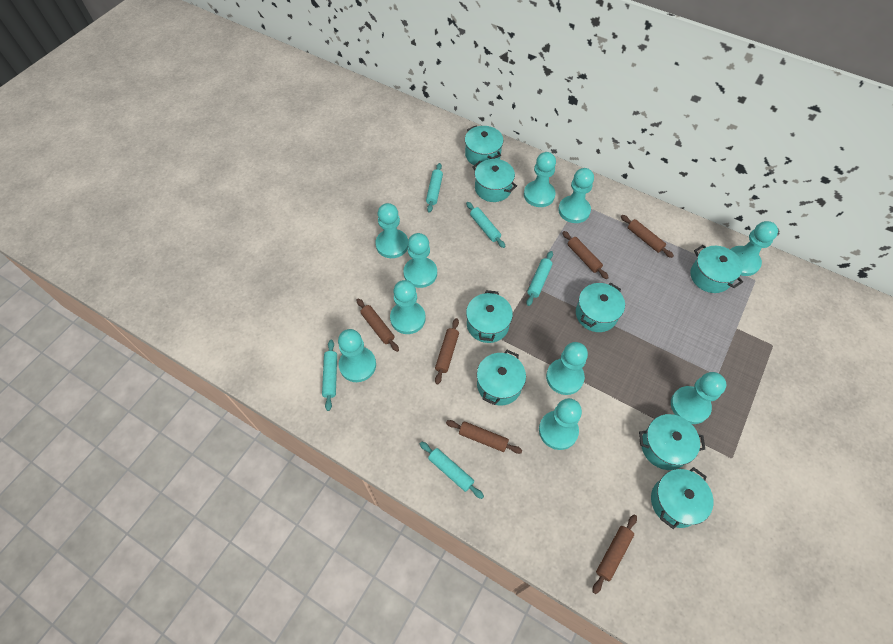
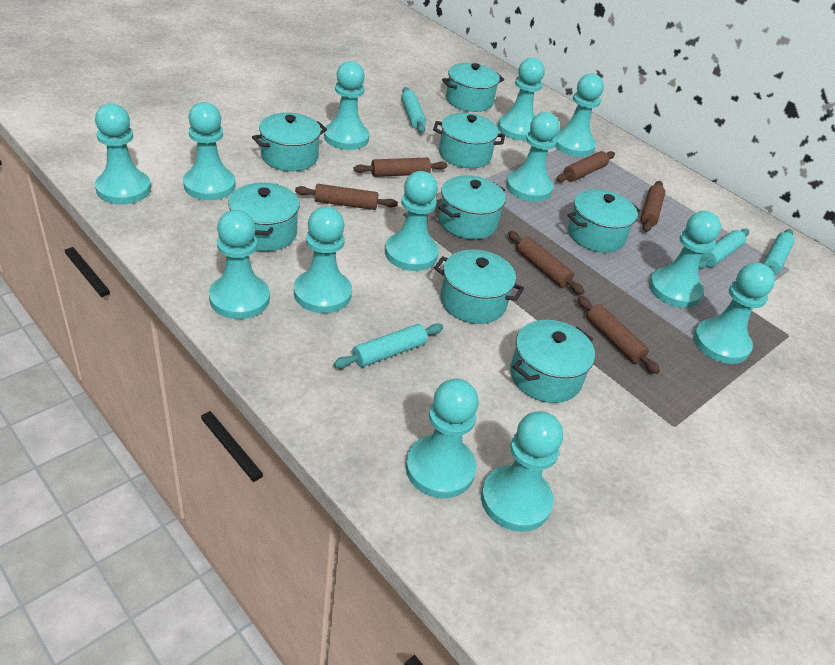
turquoise pawn: 10 -> 13
turquoise rolling pin: 5 -> 4

